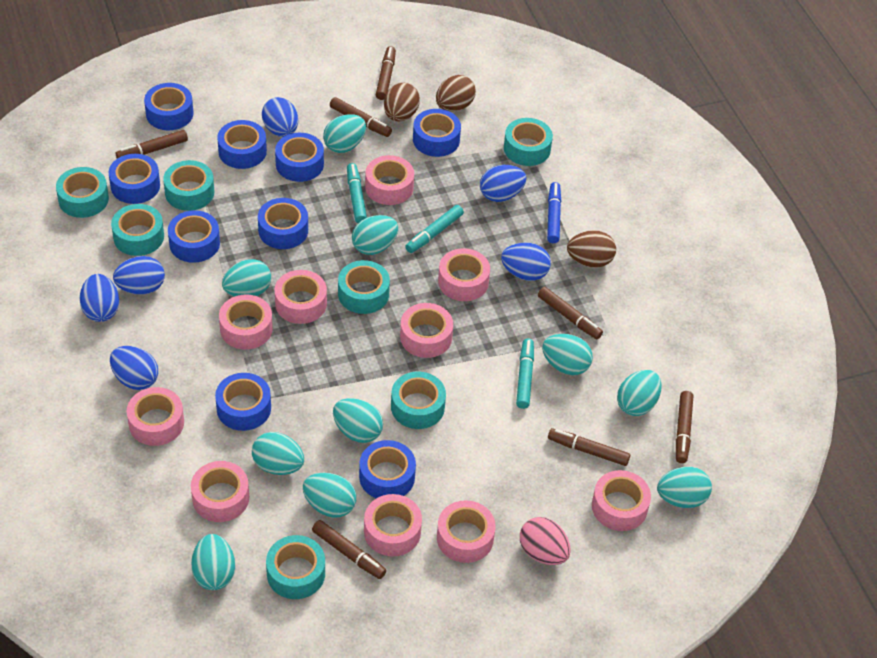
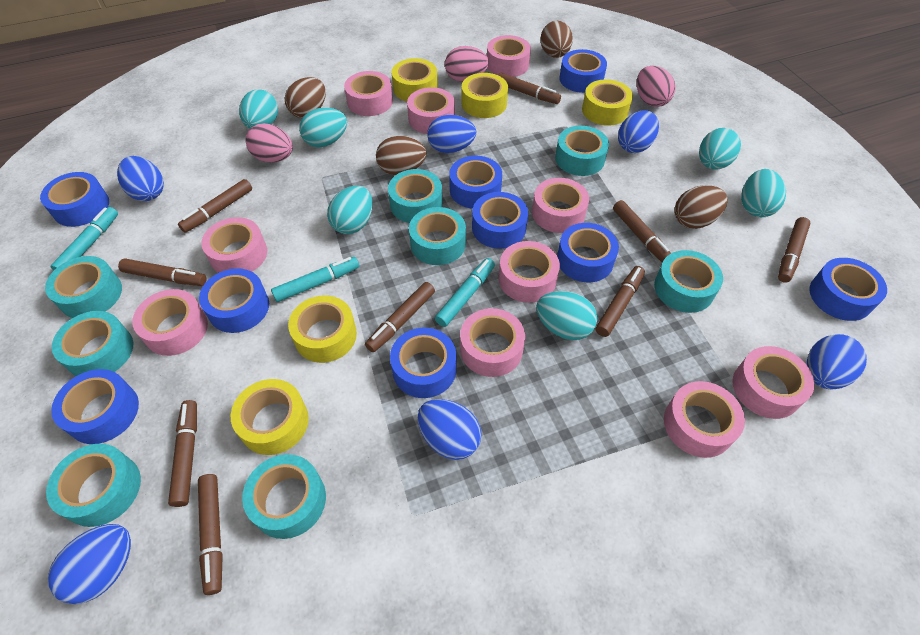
blue marker: 1 -> 0
brown egg: 3 -> 4
brown marker: 7 -> 9
pink egg: 1 -> 3
turquoise egg: 10 -> 6
turquoise tape: 7 -> 8
yellow tape: 0 -> 5

